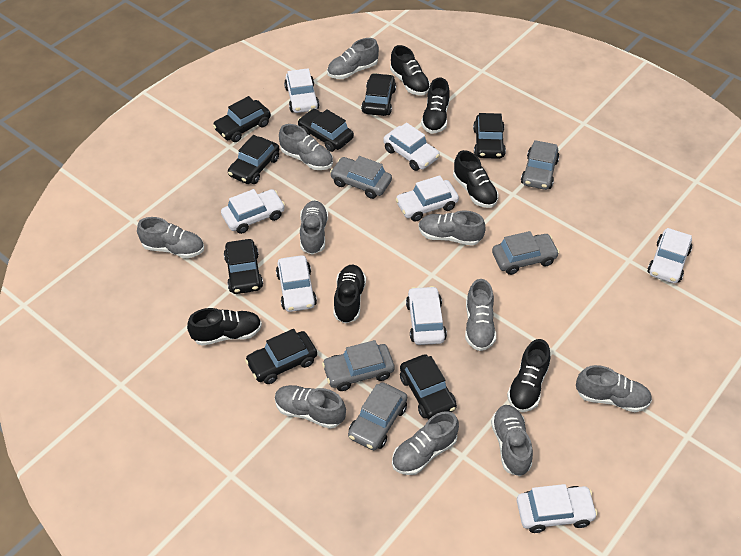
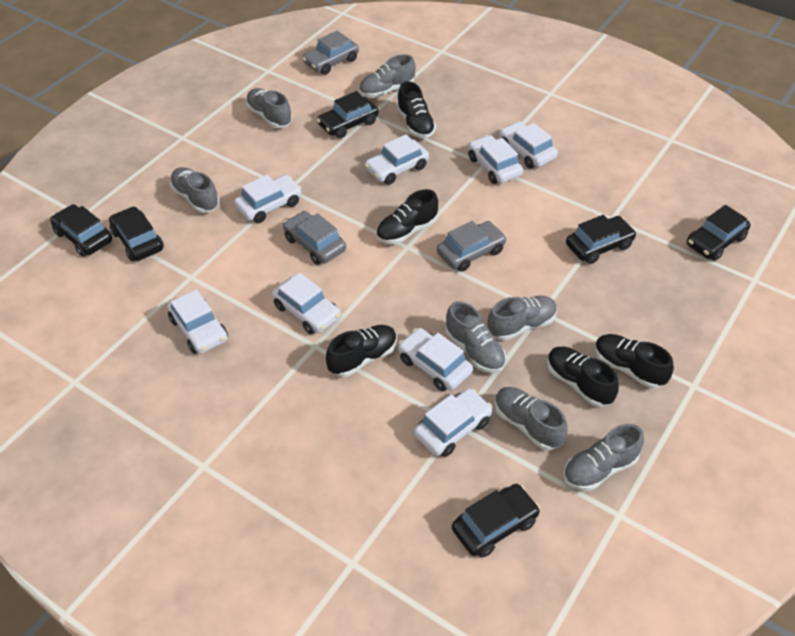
black car: 8 -> 6
black shoe: 6 -> 5
grey car: 5 -> 3
grey shoe: 10 -> 7

